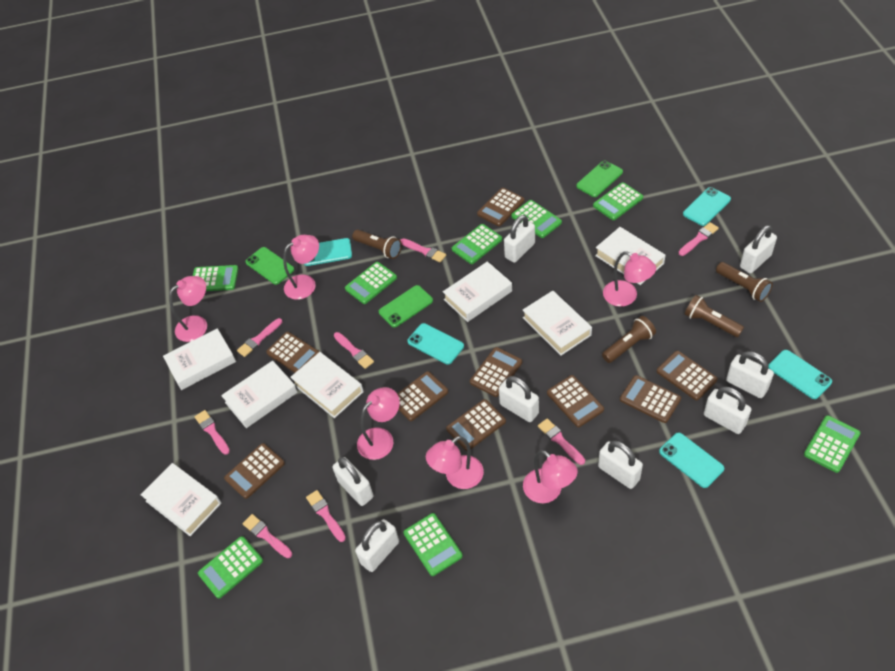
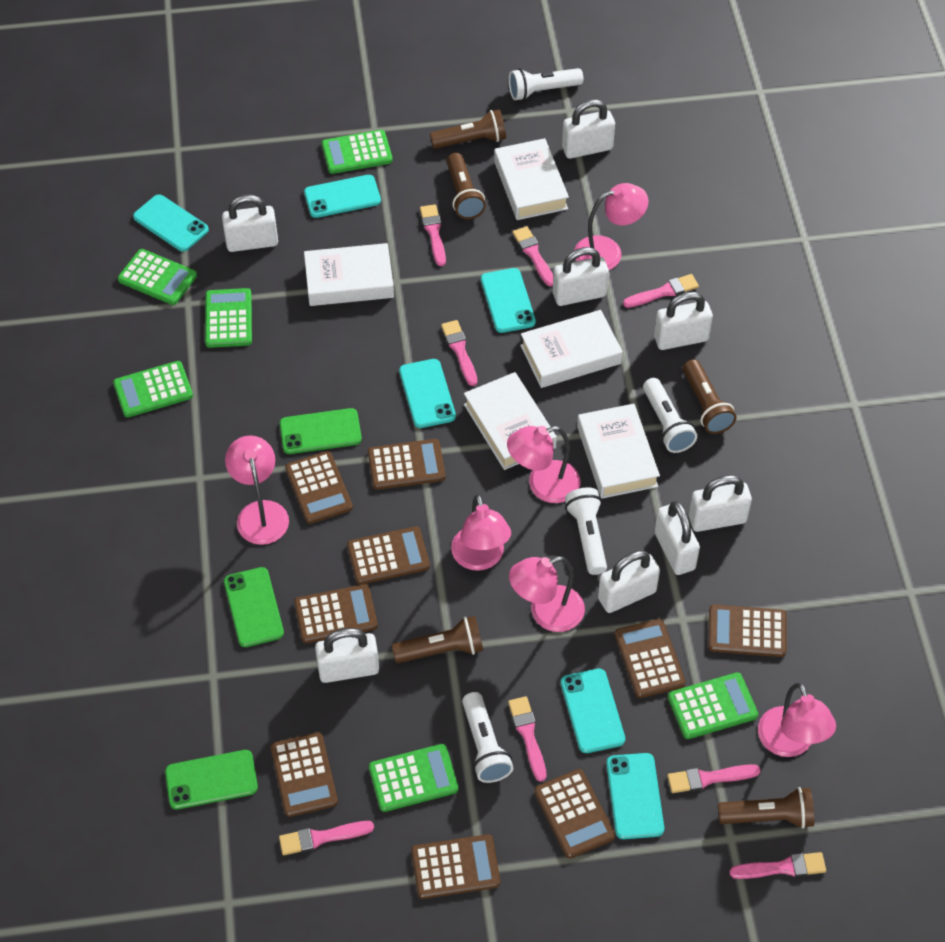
brown flashlight: 4 -> 5
green calculator: 8 -> 6
turquoise phone: 5 -> 6
white book: 7 -> 5
white flashlight: 0 -> 4

